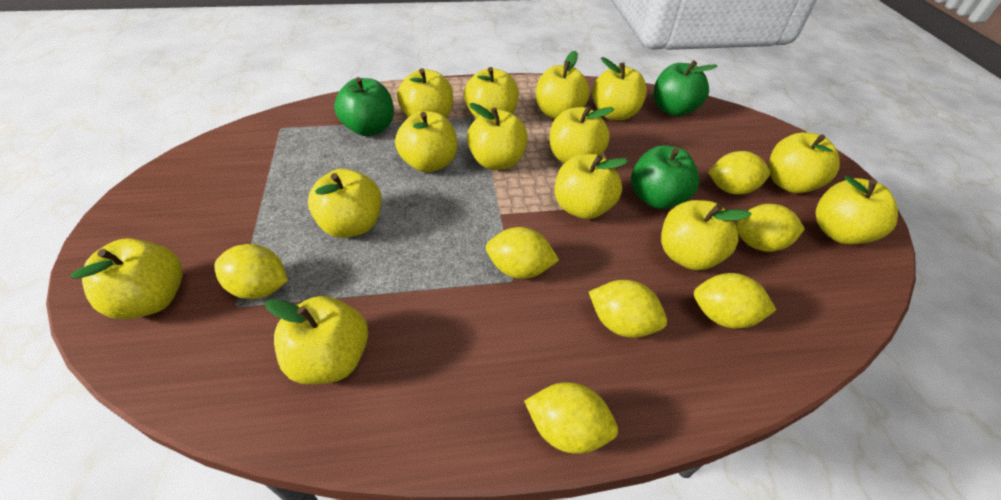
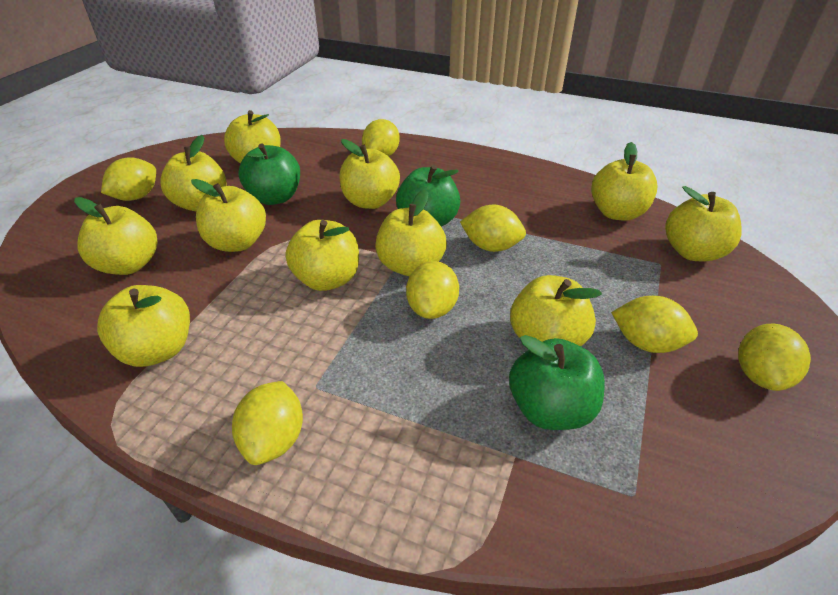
yellow apple: 14 -> 11

